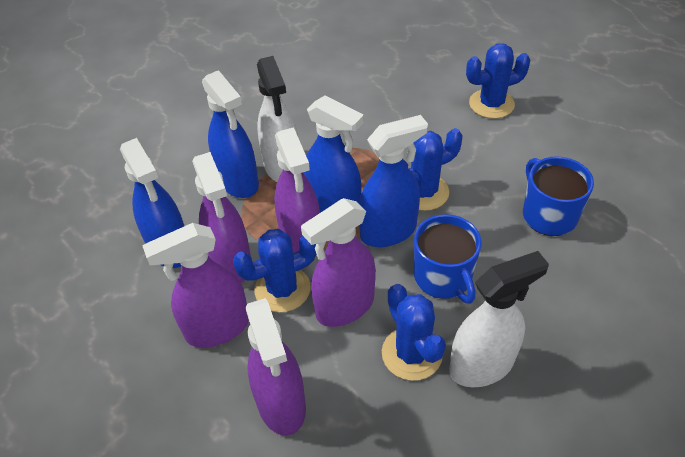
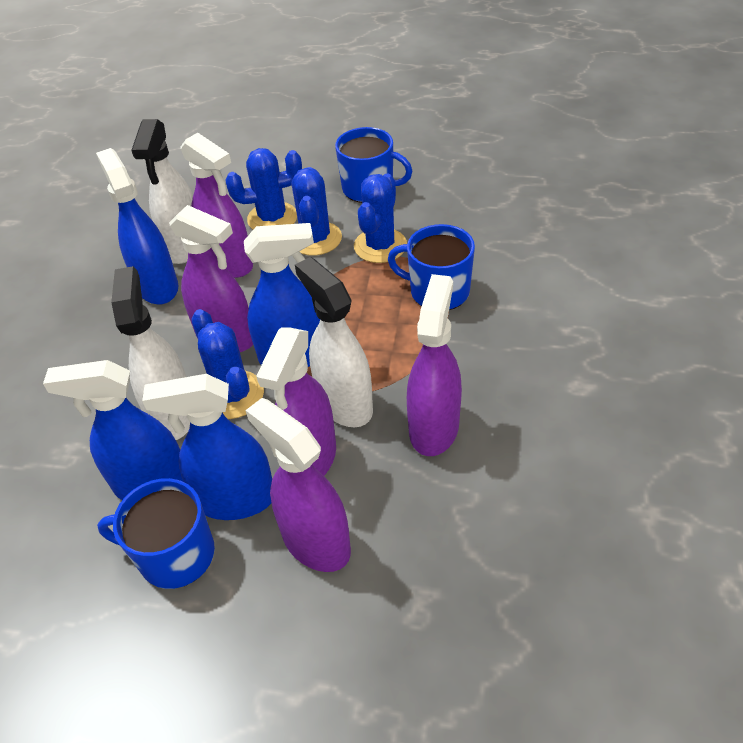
blue mug: 2 -> 3
white spray bottle: 2 -> 3

